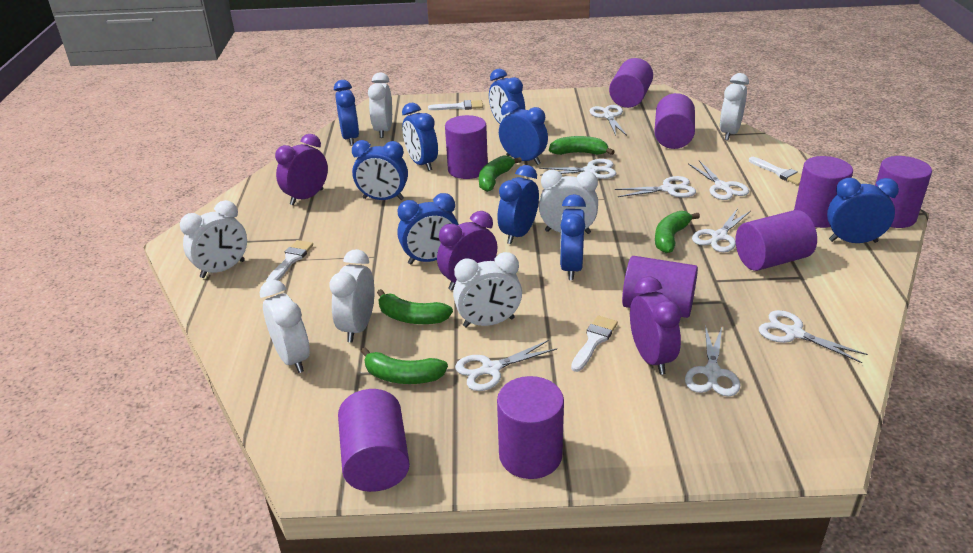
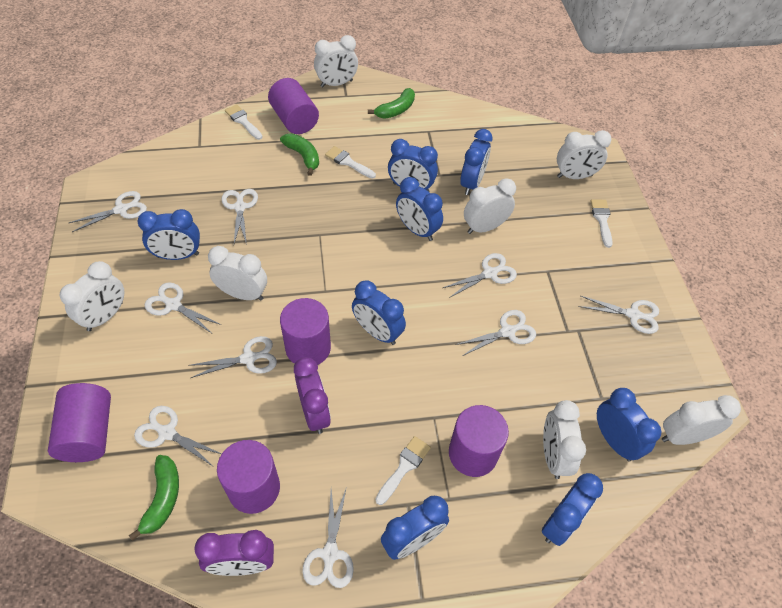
blue clock: 9 -> 8
green banana: 5 -> 3
purple clock: 3 -> 2
purple cylinder: 9 -> 5
white scissors: 8 -> 9

